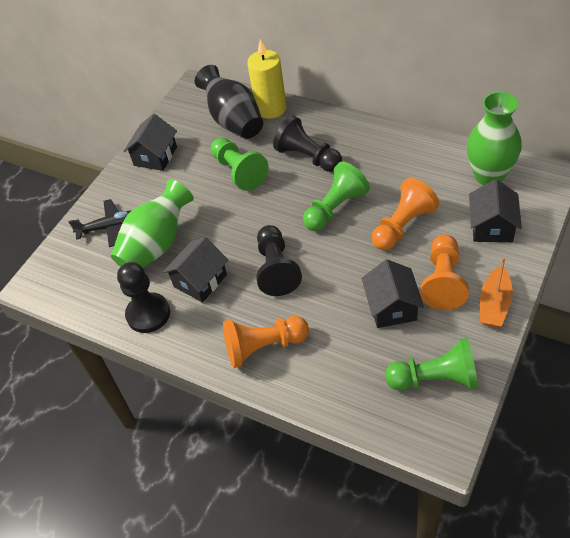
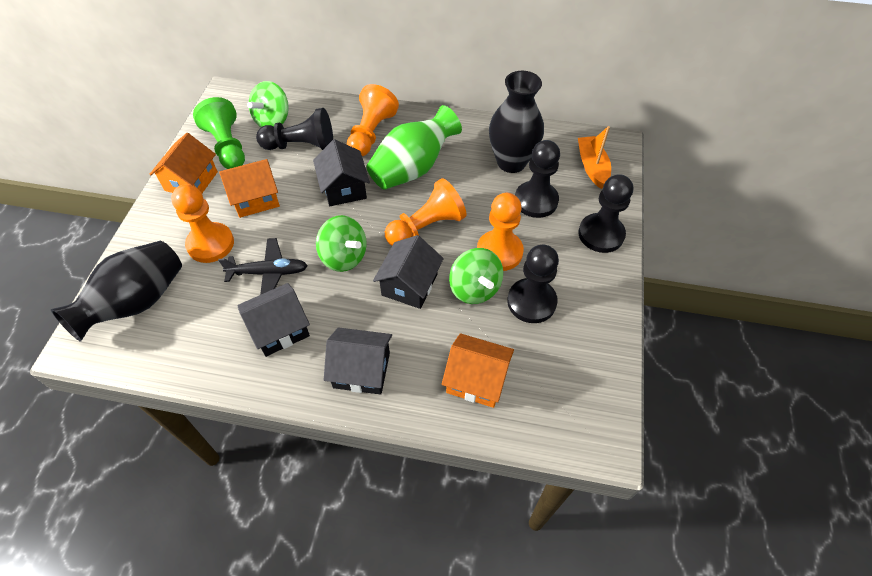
black pawn: 3 -> 4
black vase: 1 -> 2
green pawn: 3 -> 1
green spinning top: 0 -> 3
green vase: 2 -> 1
orange house: 0 -> 3
orange pawn: 3 -> 4
yellow candle: 1 -> 0

